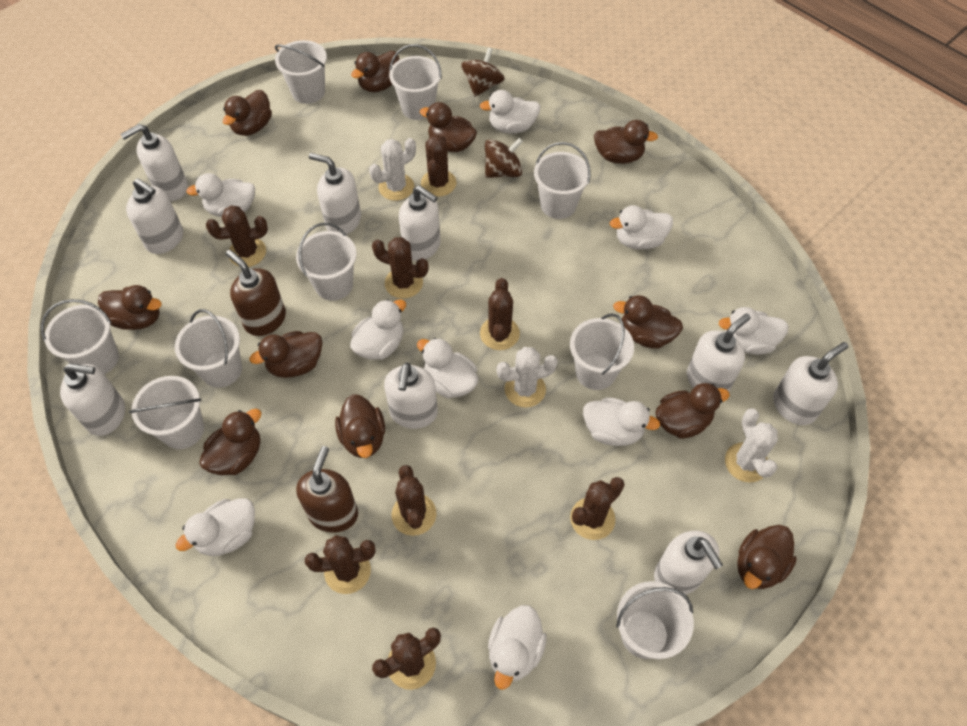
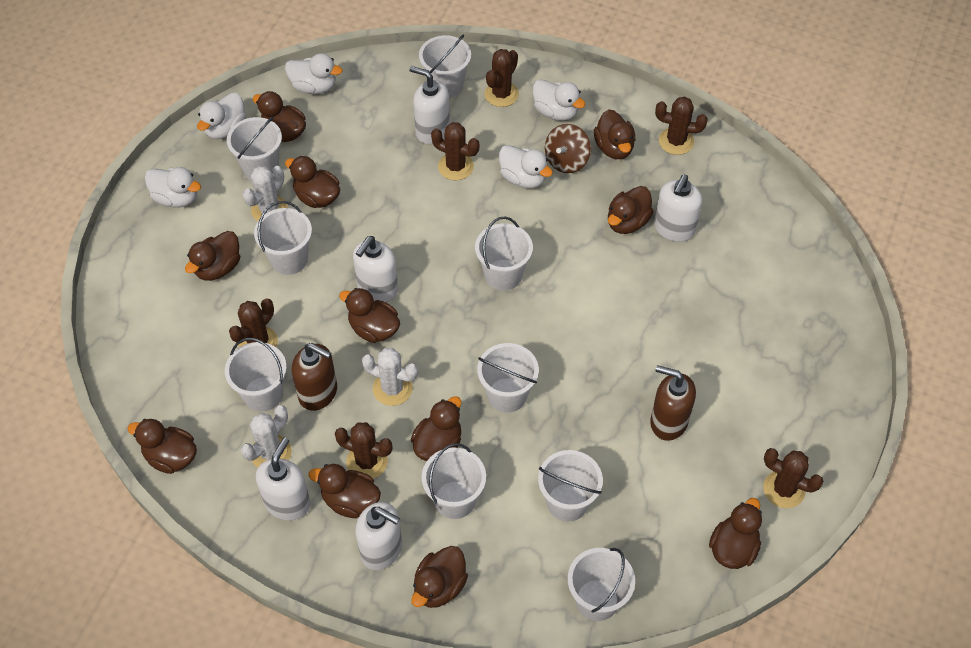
brown cactus: 8 -> 6
brown spinning top: 2 -> 1
white duck: 9 -> 5
white soap dispenser: 9 -> 5

